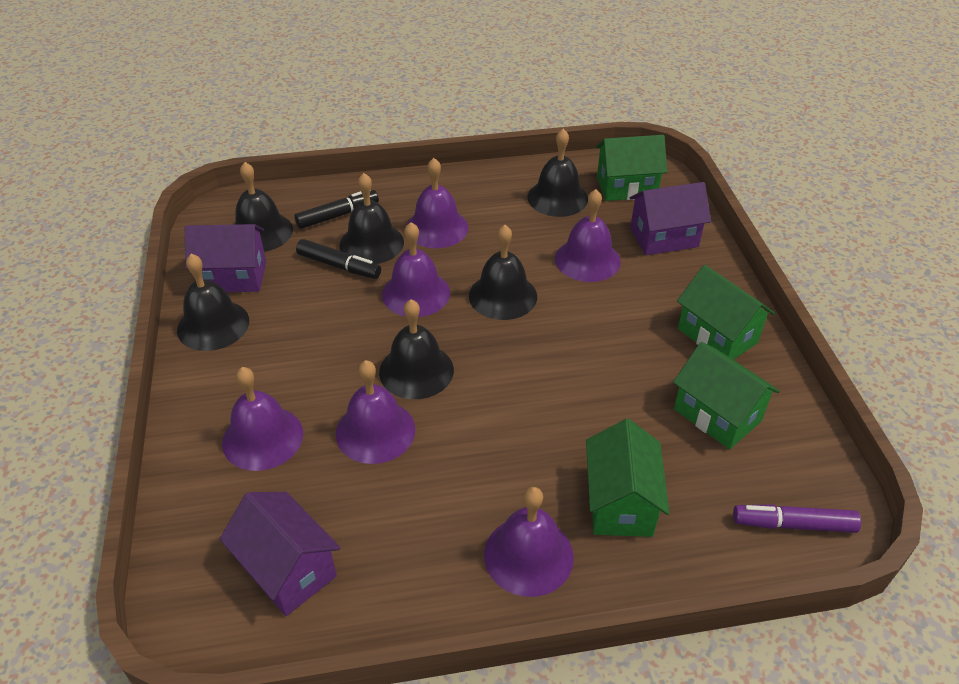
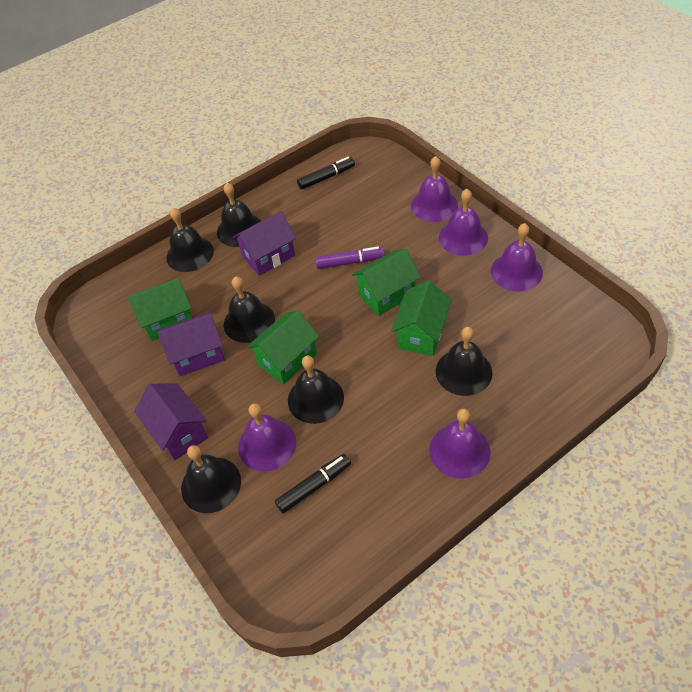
purple bell: 6 -> 5

